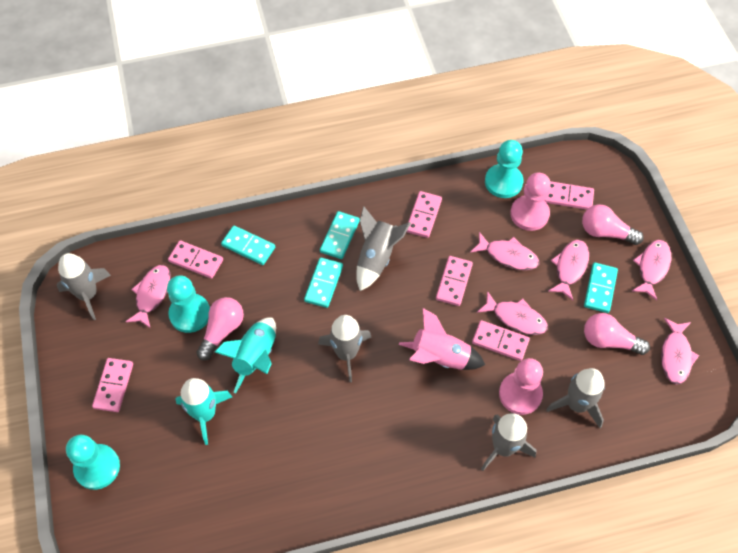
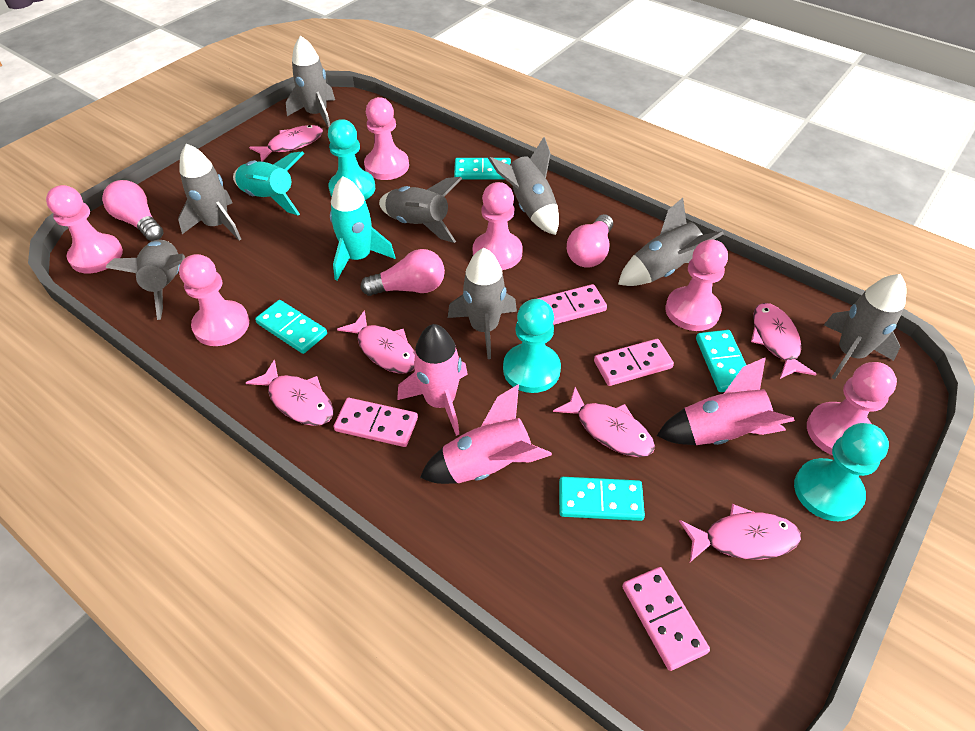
grey rocket: 5 -> 8
pink domino: 6 -> 4
pink pawn: 2 -> 6
pink rocket: 1 -> 3

